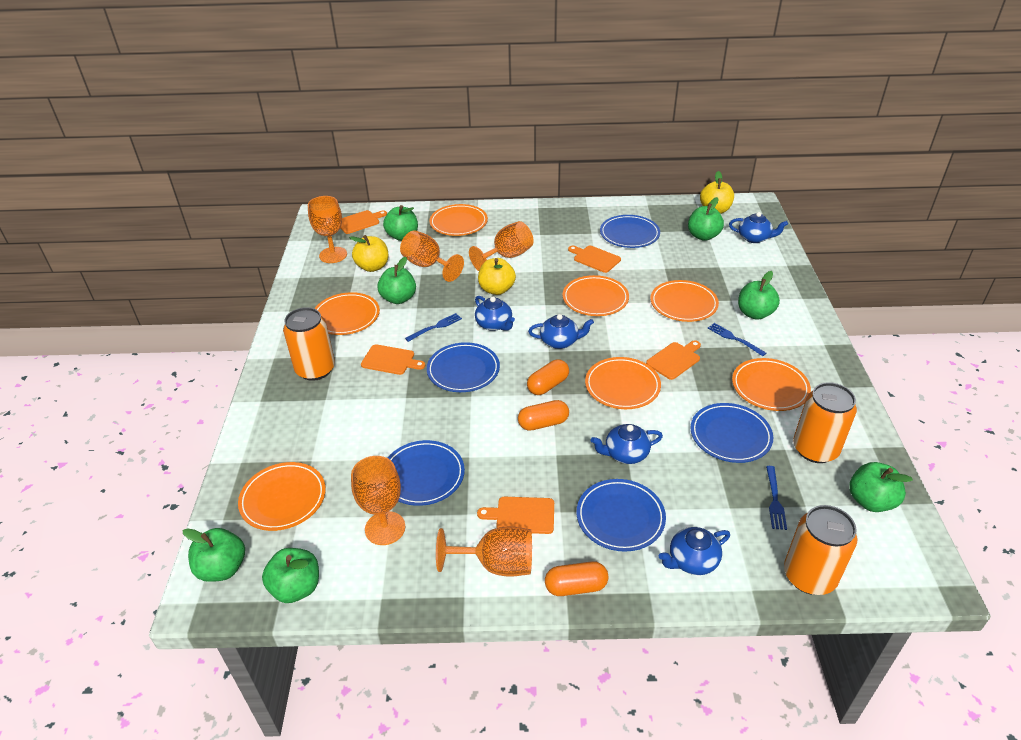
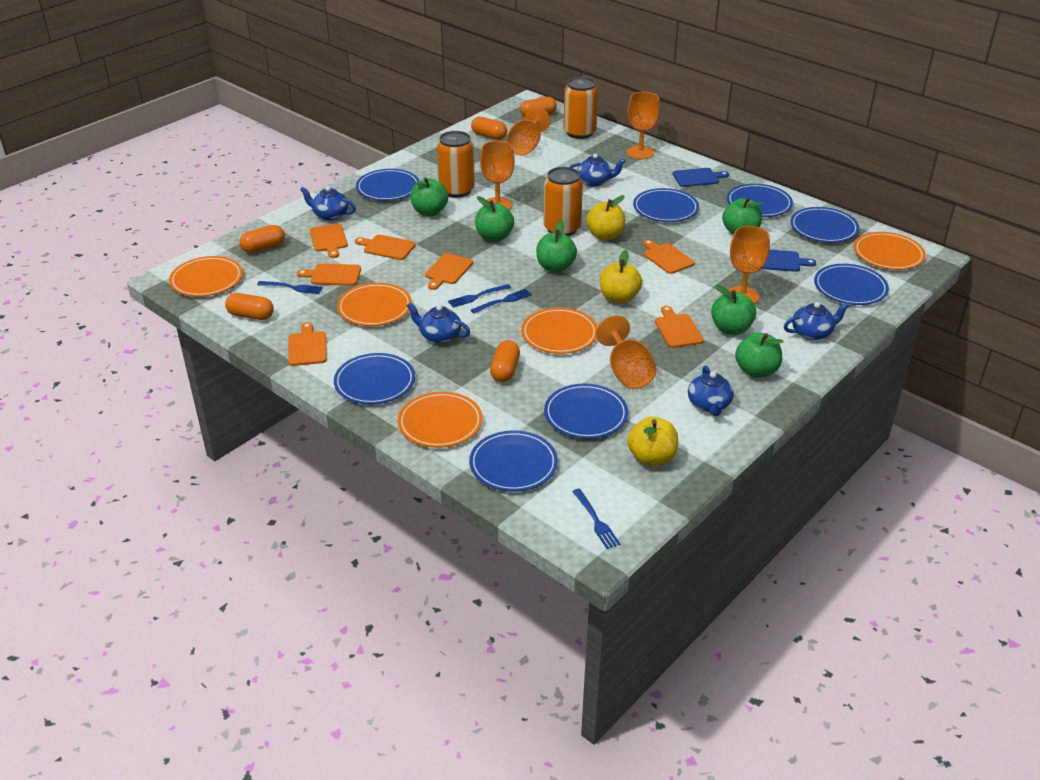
blue cutting board: 0 -> 2
blue fork: 3 -> 4
blue plate: 5 -> 8
green apple: 7 -> 6
orange capsule: 3 -> 5
orange cutting board: 5 -> 7
orange plate: 7 -> 5

